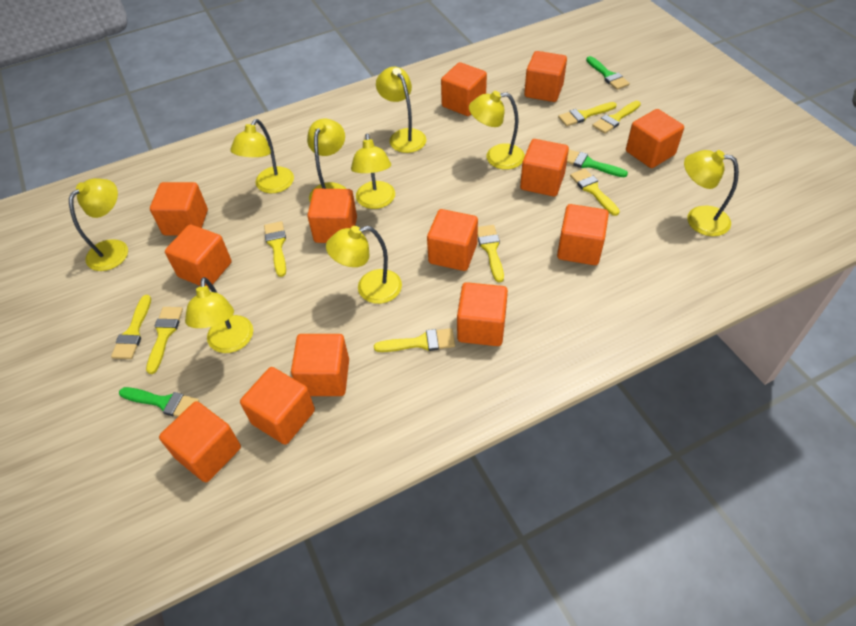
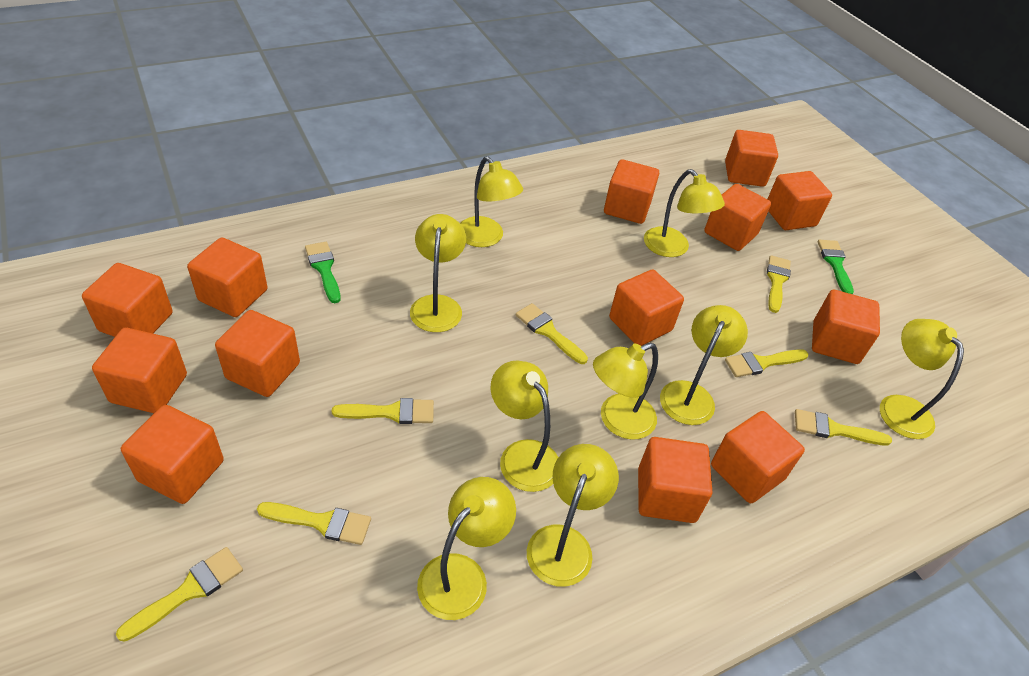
green brush: 3 -> 2
yellow brush: 8 -> 7

